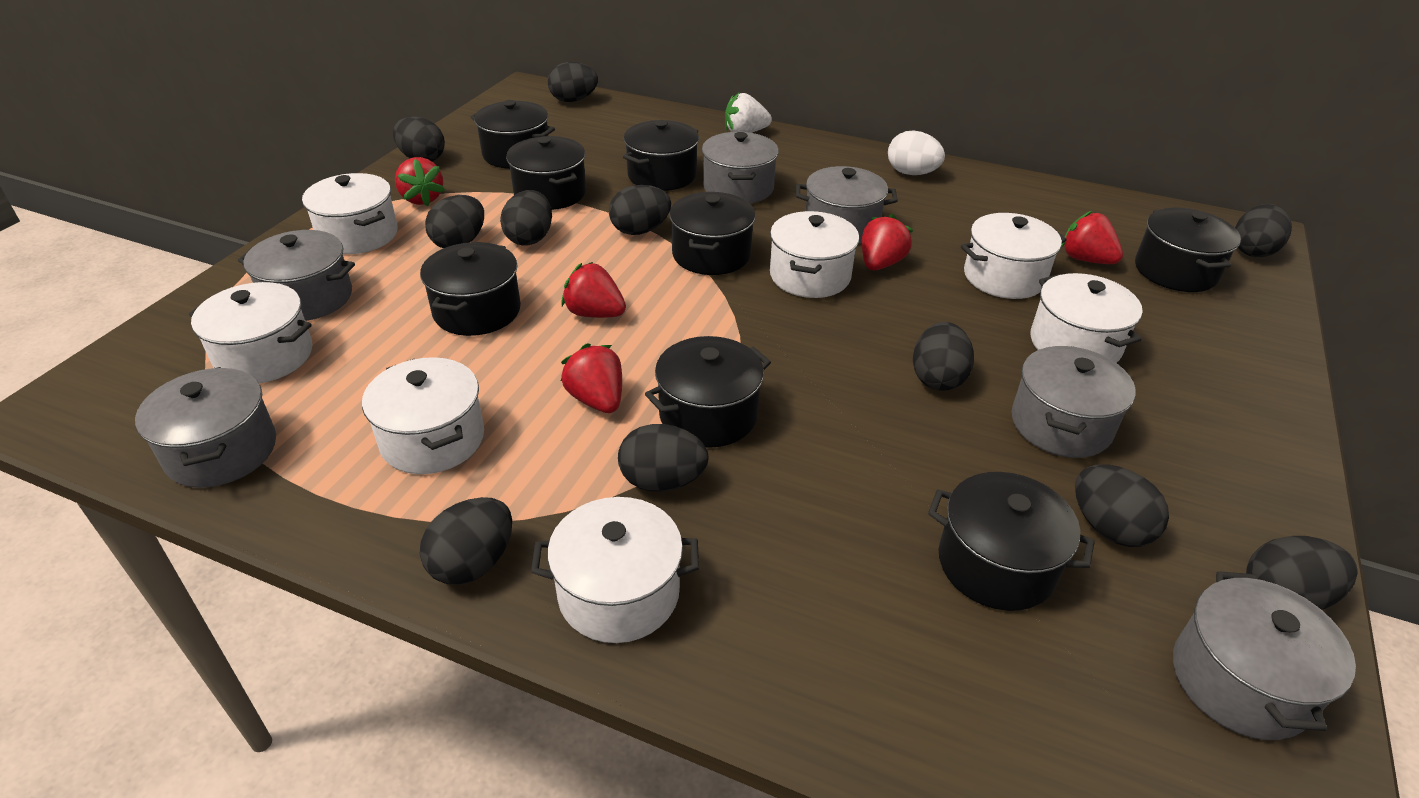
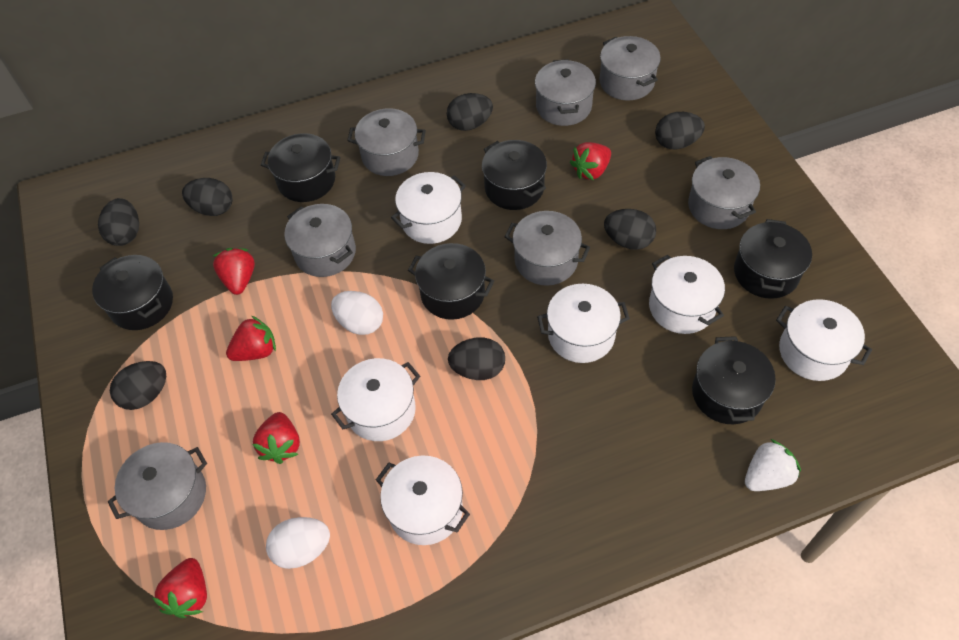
black egg: 11 -> 7
black pot: 8 -> 6
grey pot: 6 -> 7
white egg: 1 -> 2
white pot: 7 -> 6

